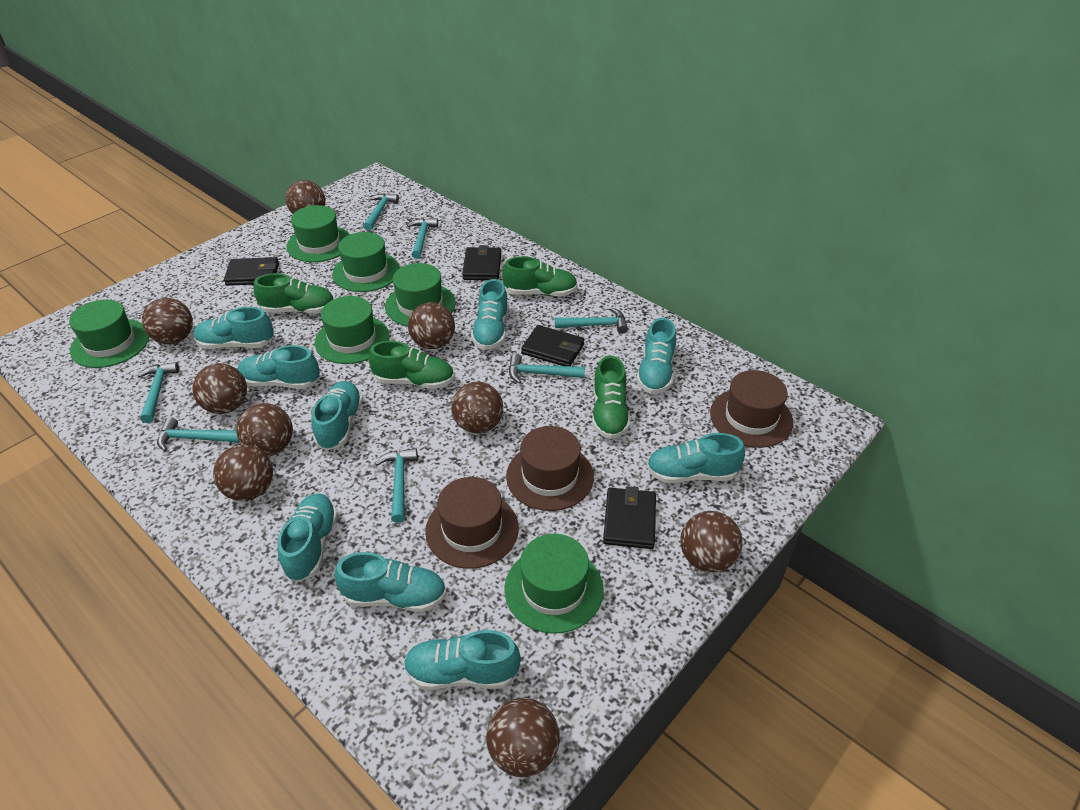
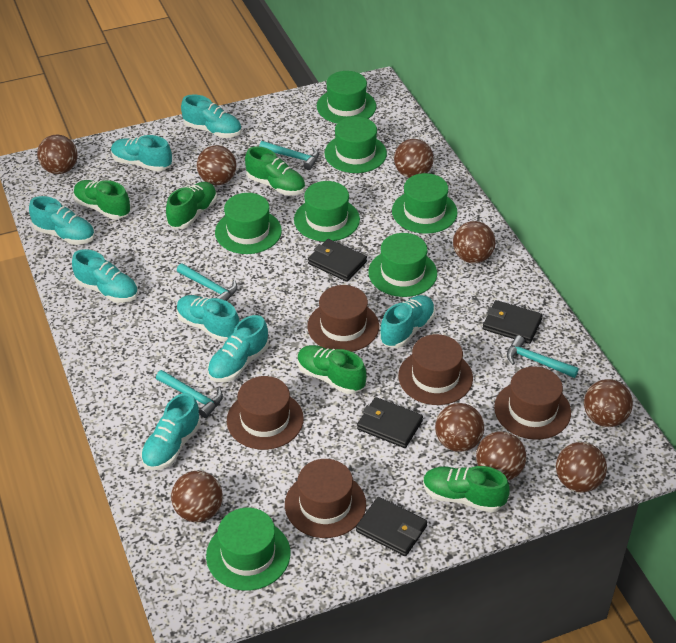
brown hat: 3 -> 5
green hat: 6 -> 7
green shoe: 4 -> 5
turquoise hammer: 7 -> 4
turquoise shoe: 9 -> 8

